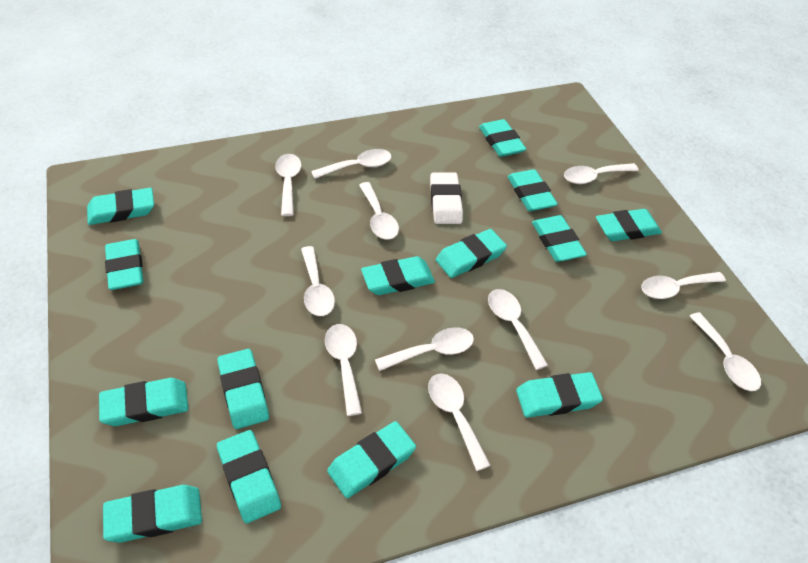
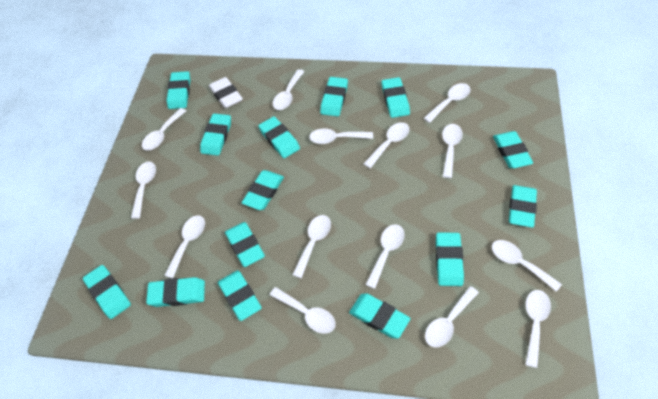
white spoon: 11 -> 14

